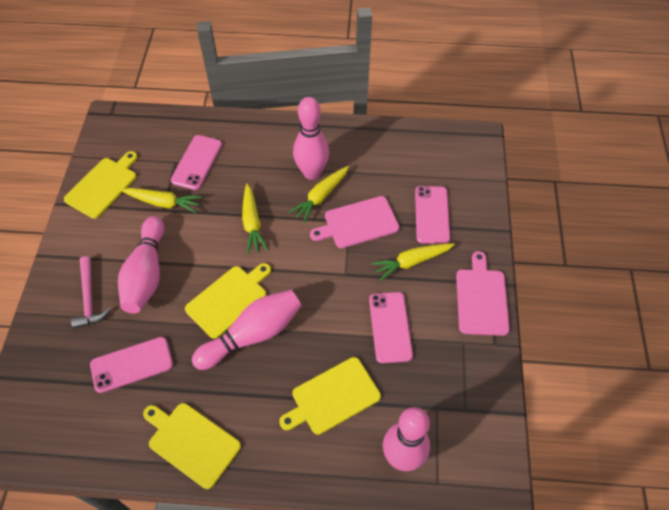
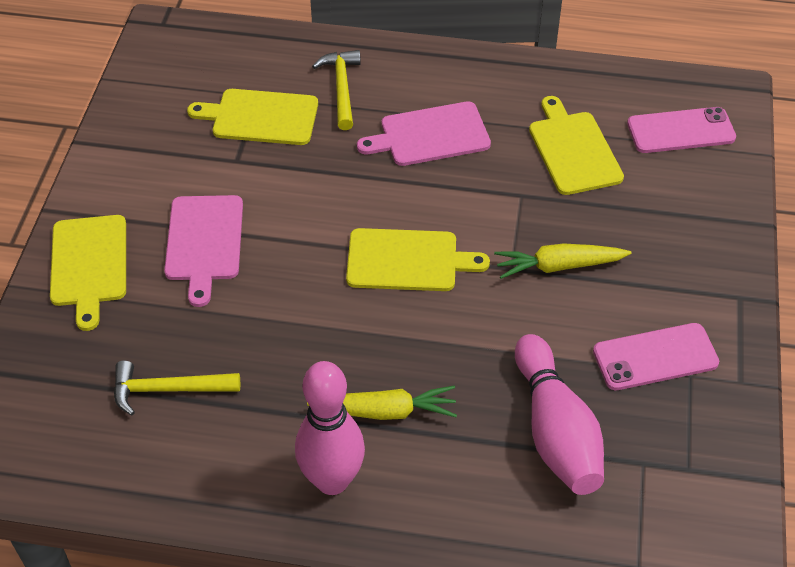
pink bowling pin: 4 -> 2
pink hammer: 1 -> 0
pink phone: 4 -> 2
yellow carrot: 4 -> 2
yellow hammer: 0 -> 2

